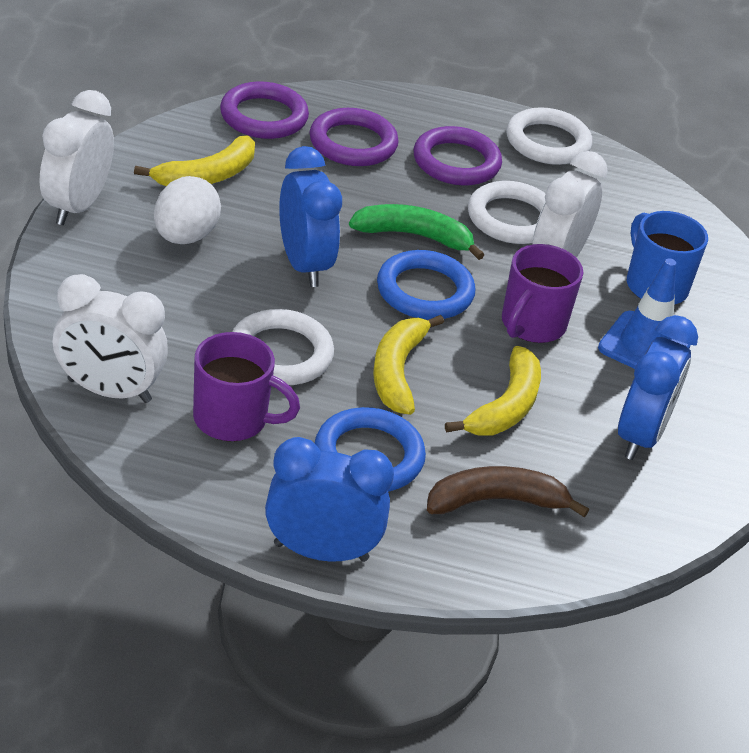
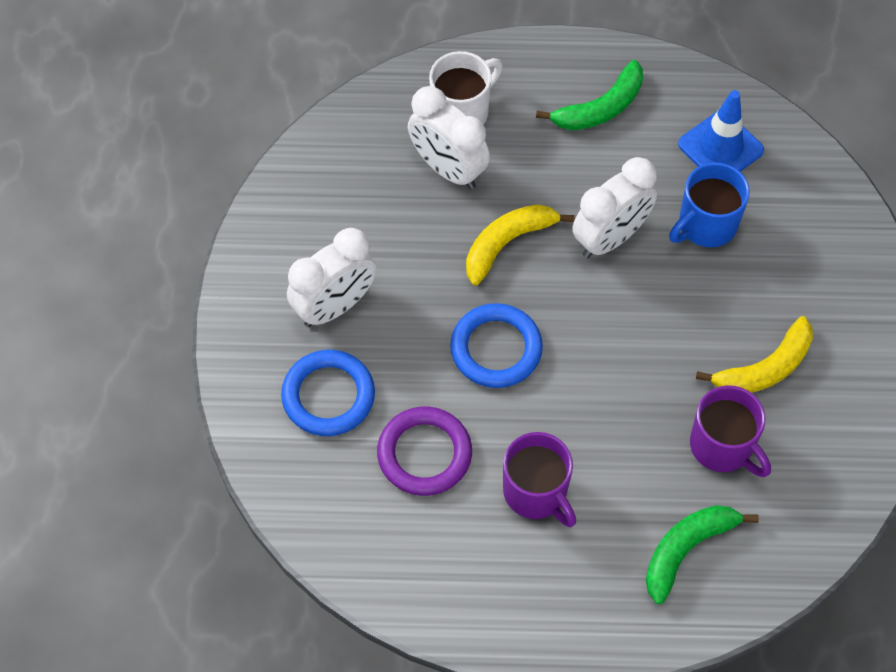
blue clock: 3 -> 0
brown banana: 1 -> 0
green banana: 1 -> 2
purple ring: 3 -> 1
white egg: 1 -> 0
white mug: 0 -> 1
white ring: 3 -> 0
yellow banana: 3 -> 2

